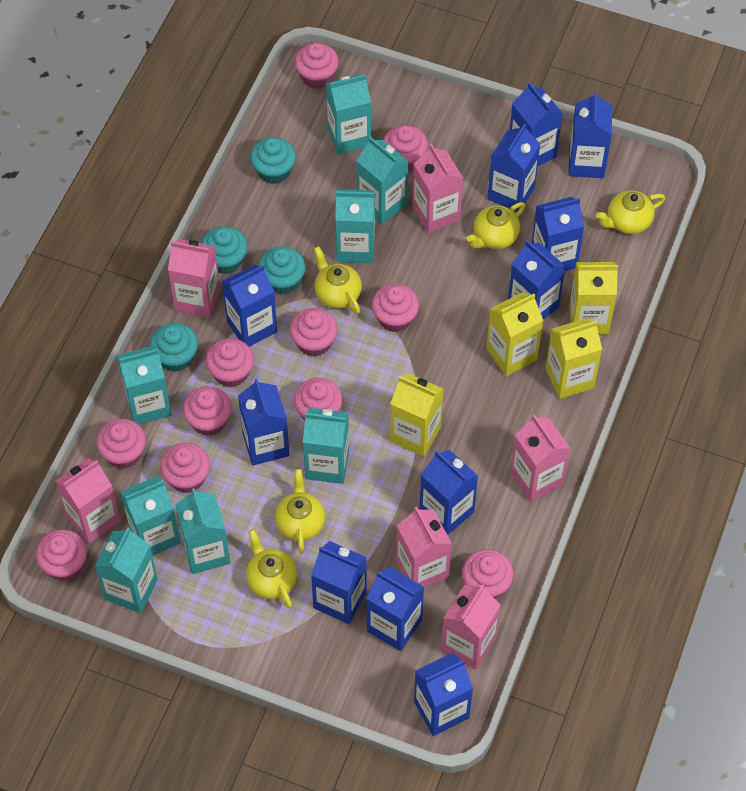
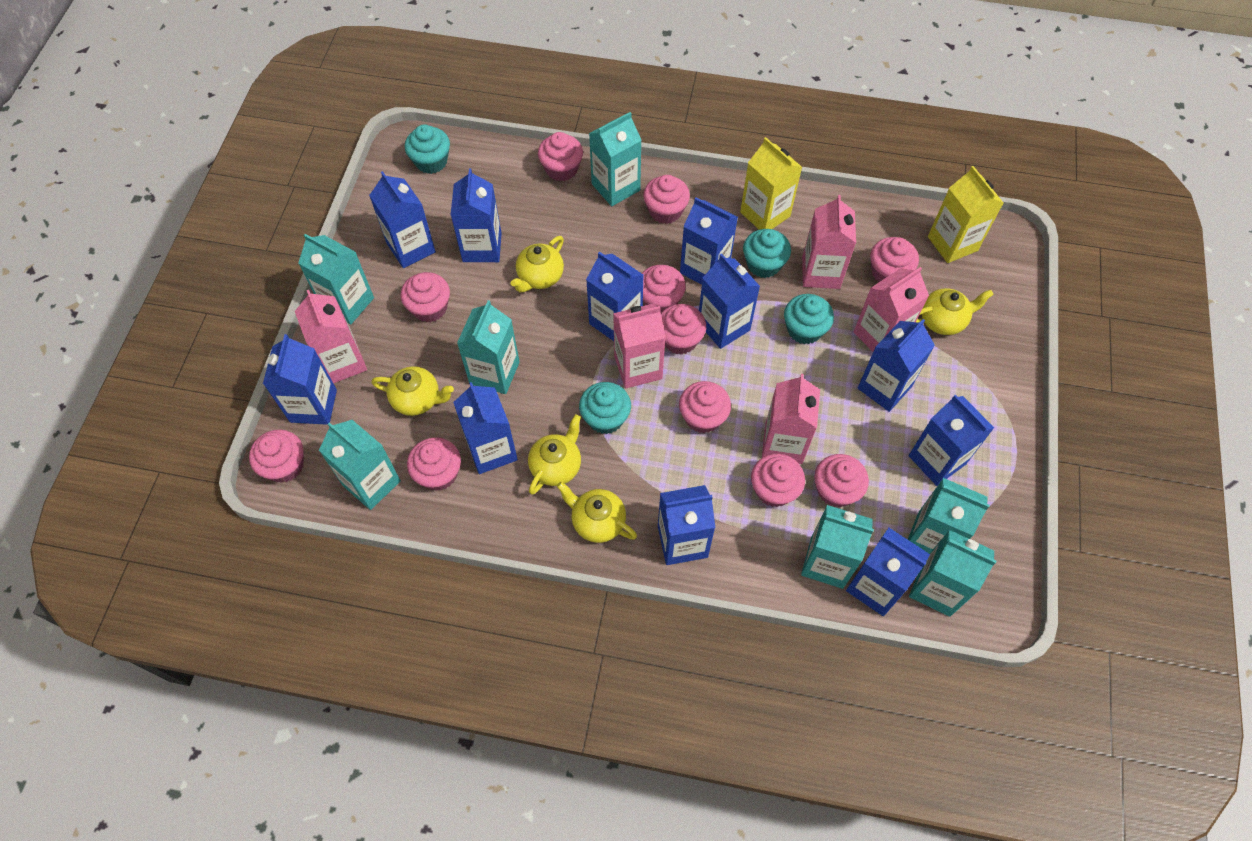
pink carton: 6 -> 5
turquoise carton: 8 -> 7
yellow carton: 4 -> 2

